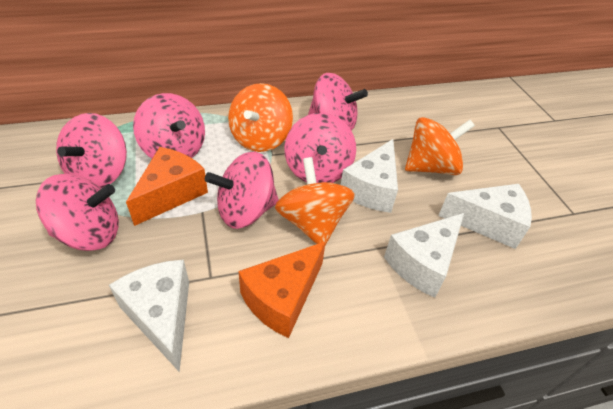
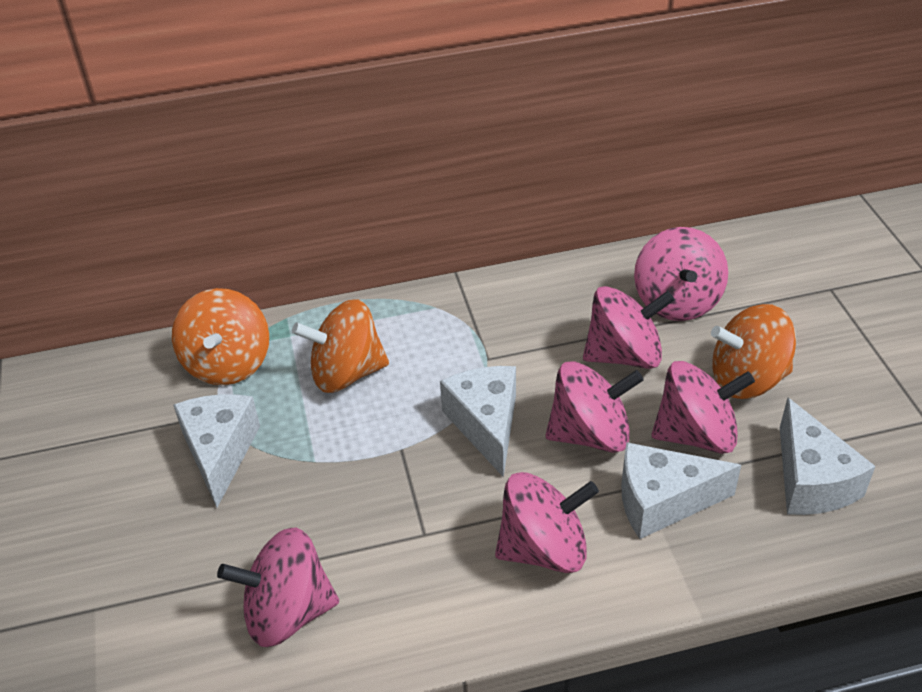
orange cheese: 2 -> 0

